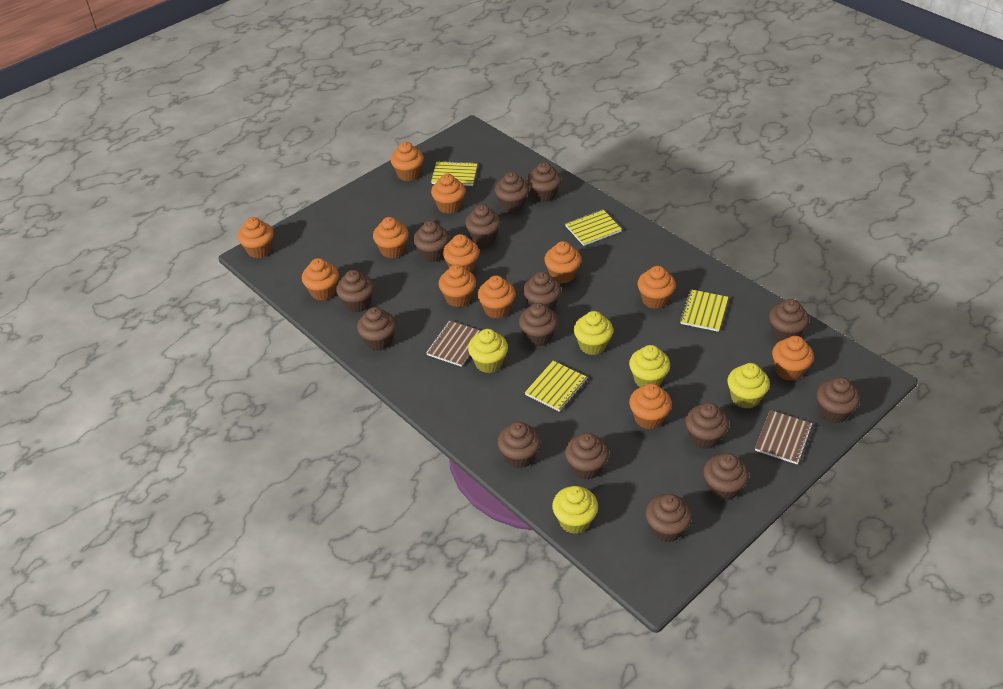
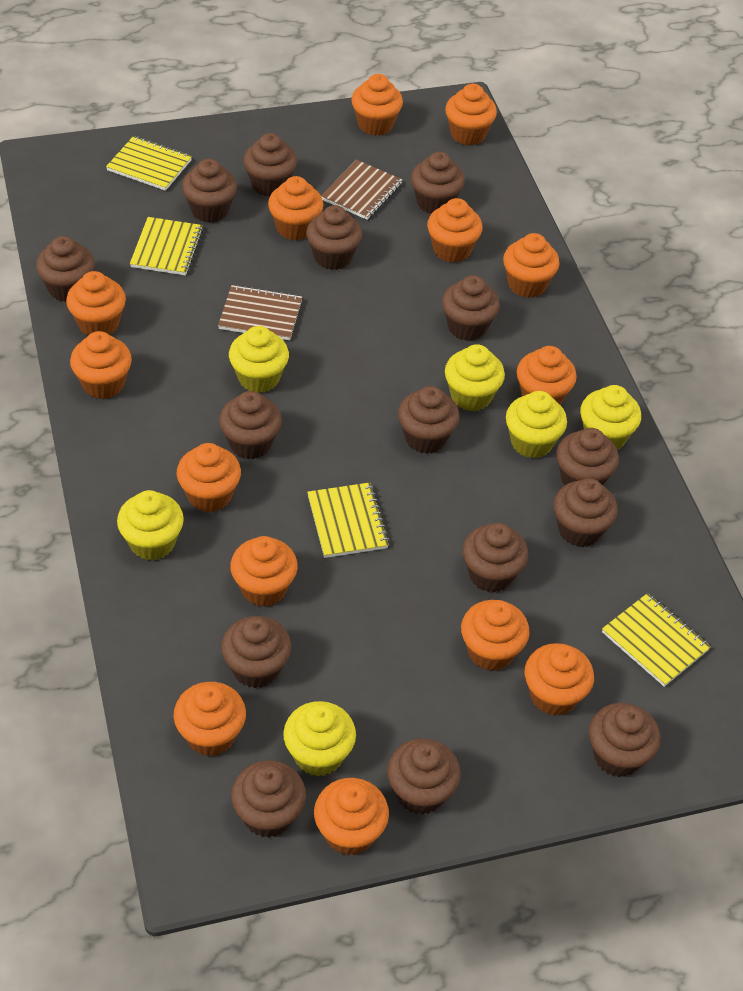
orange cupcake: 12 -> 14
yellow cupcake: 5 -> 6

